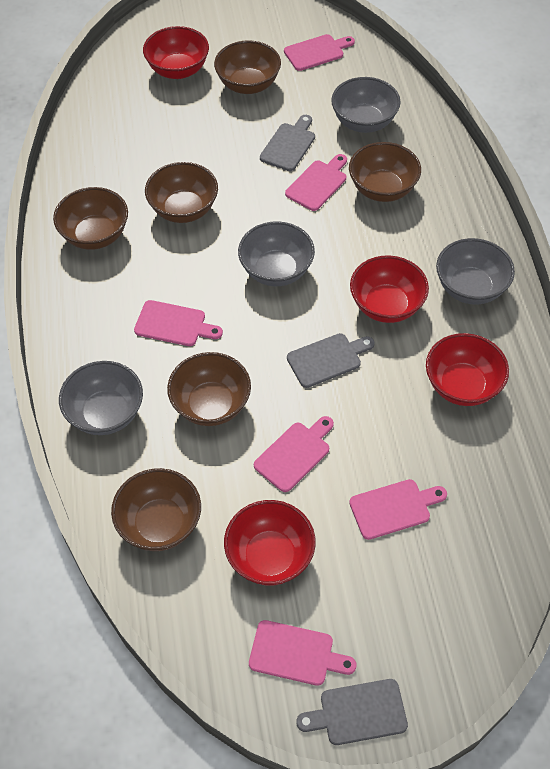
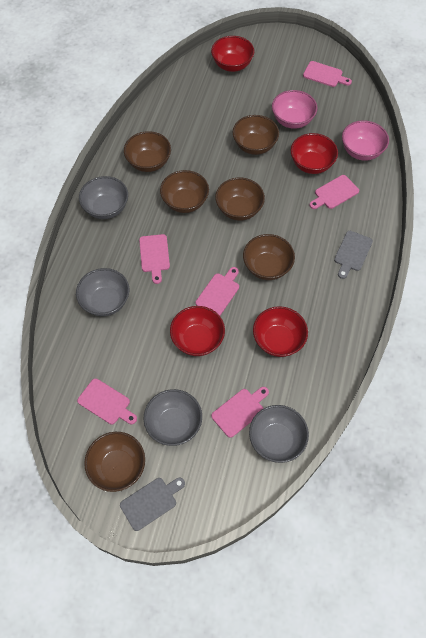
grey cutting board: 3 -> 2
pink bowl: 0 -> 2

